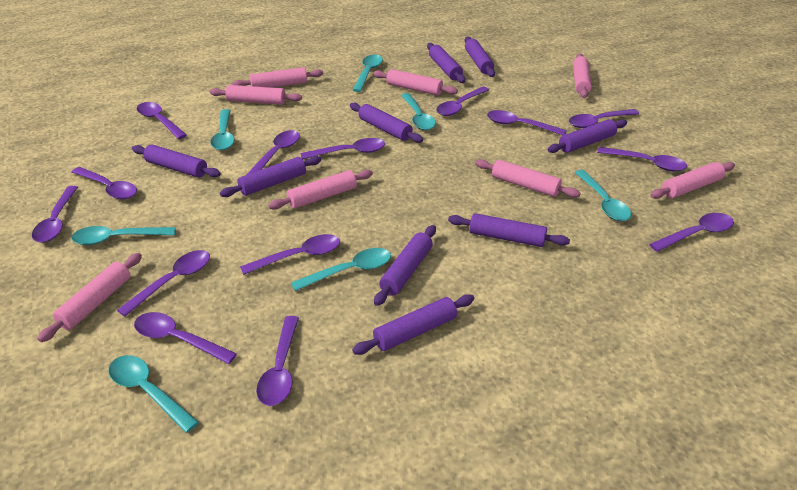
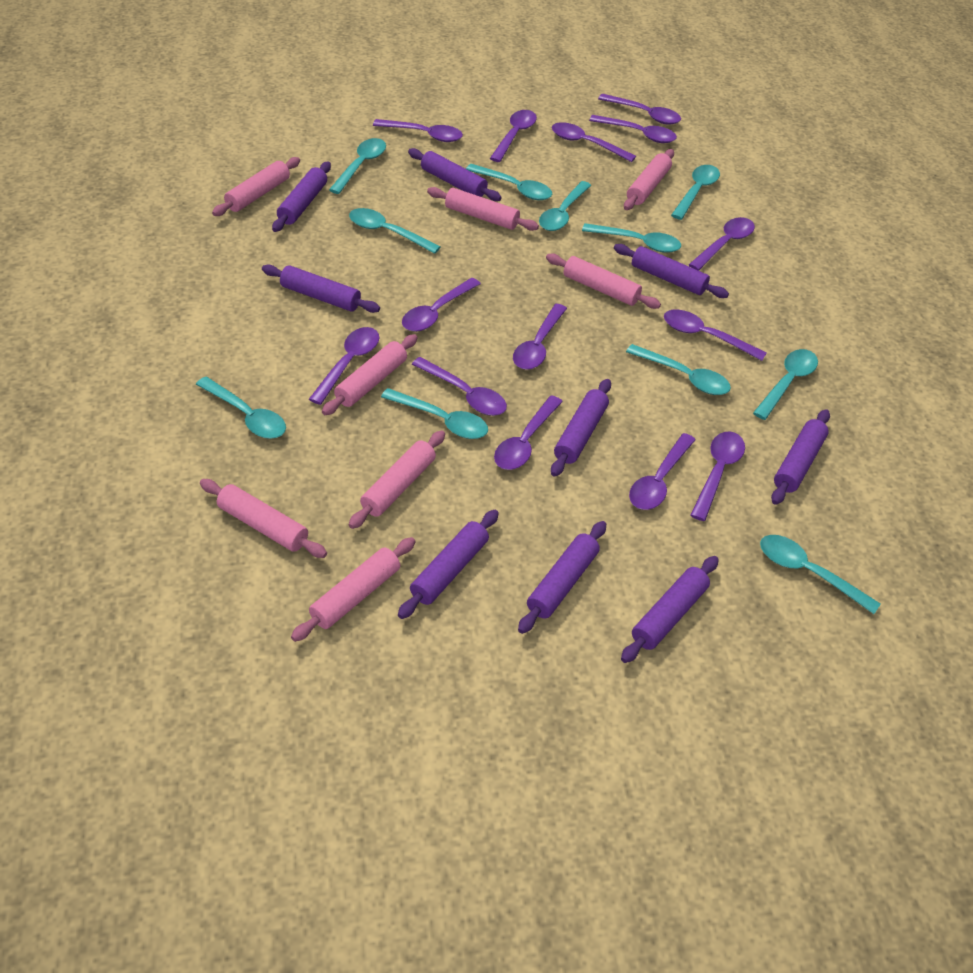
turquoise spoon: 7 -> 11

